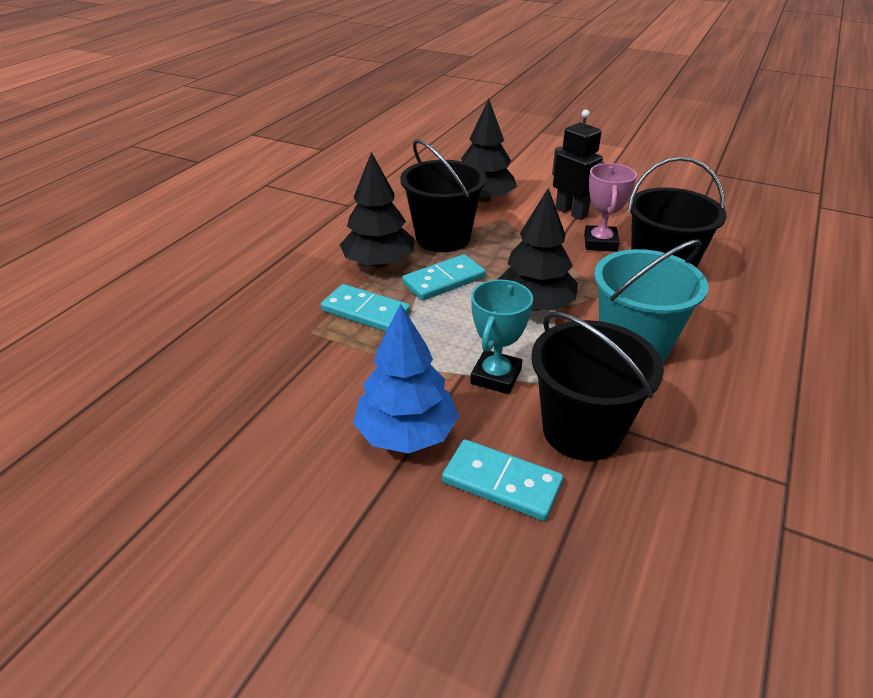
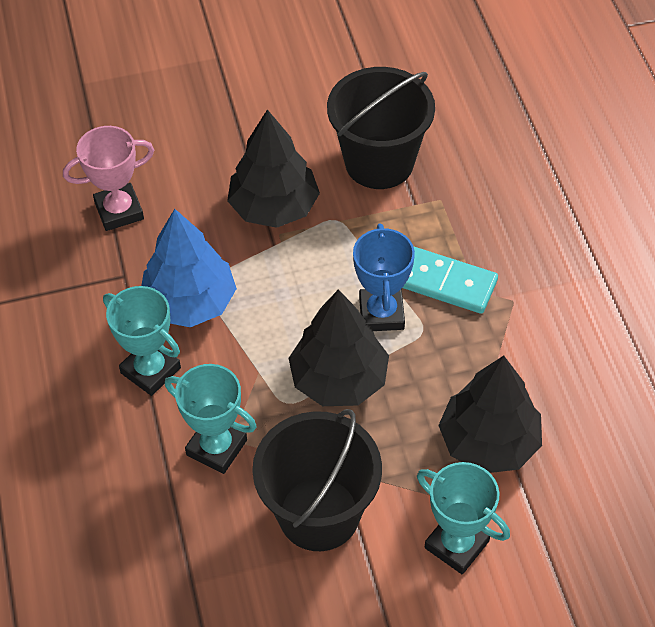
black bucket: 3 -> 2
black robot: 1 -> 0
blue trophy: 0 -> 1
turquoise bucket: 1 -> 0
turquoise domino: 3 -> 1
turquoise trophy: 1 -> 3

